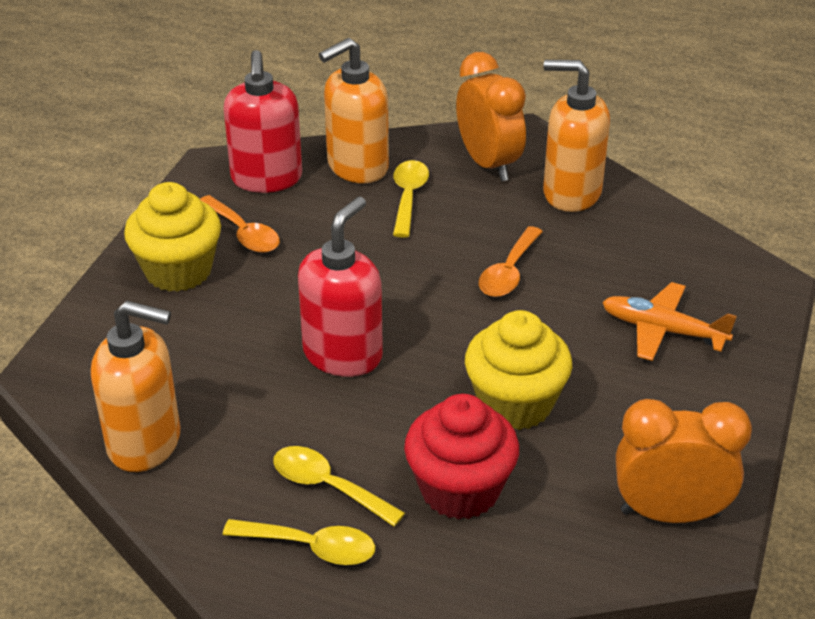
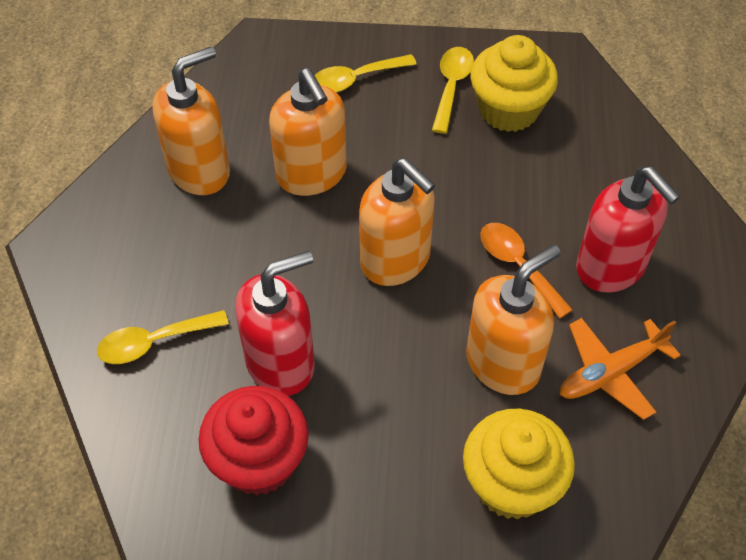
orange clock: 2 -> 0
orange soap dispenser: 3 -> 4
orange spoon: 2 -> 1

